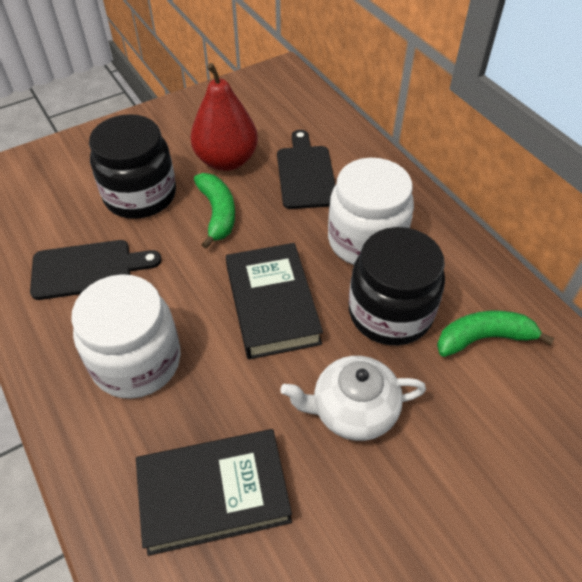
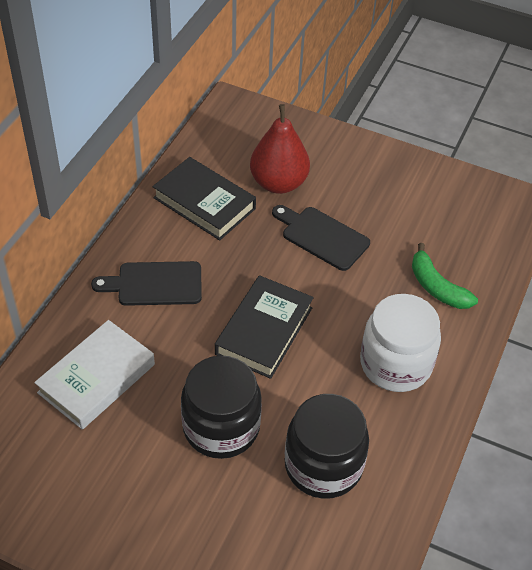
green banana: 2 -> 1
white book: 0 -> 1
white jar: 2 -> 1
white teapot: 1 -> 0

